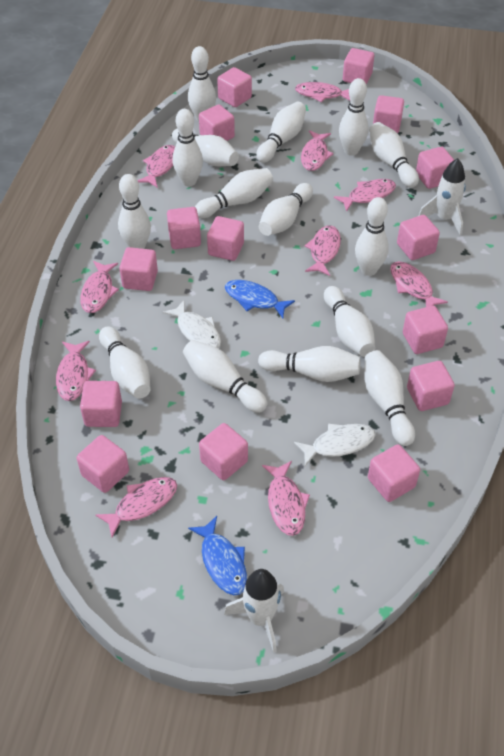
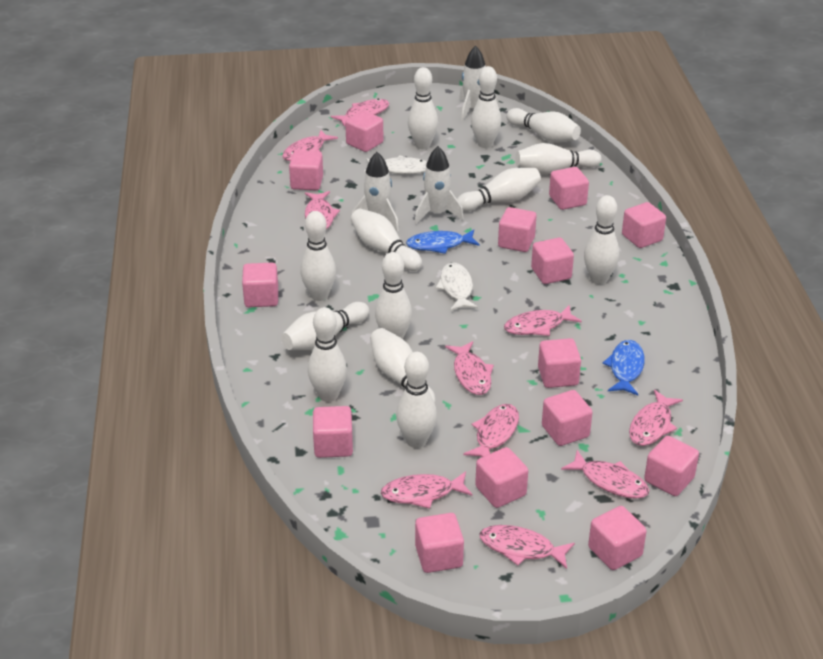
pink cube: 15 -> 14
white bowling pin: 15 -> 13
white rocket: 2 -> 3

